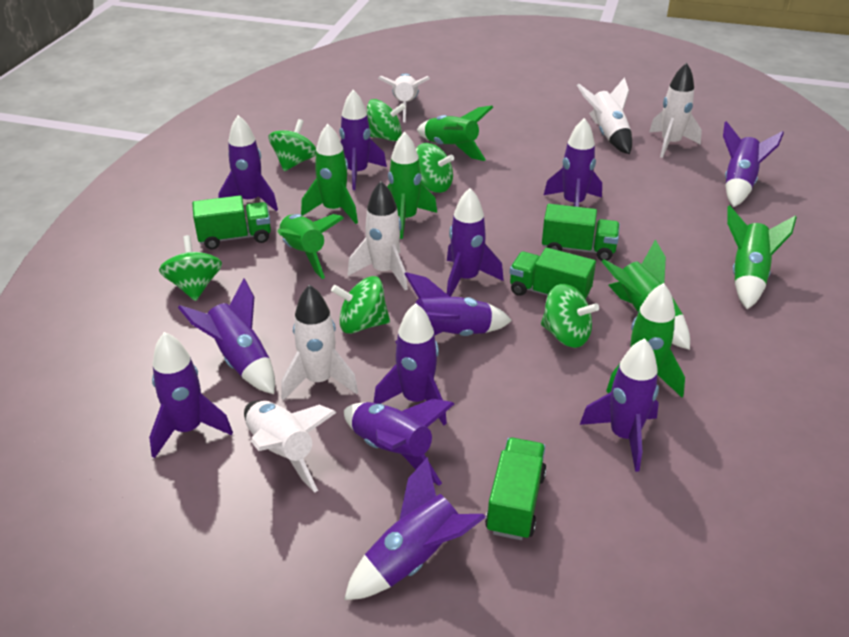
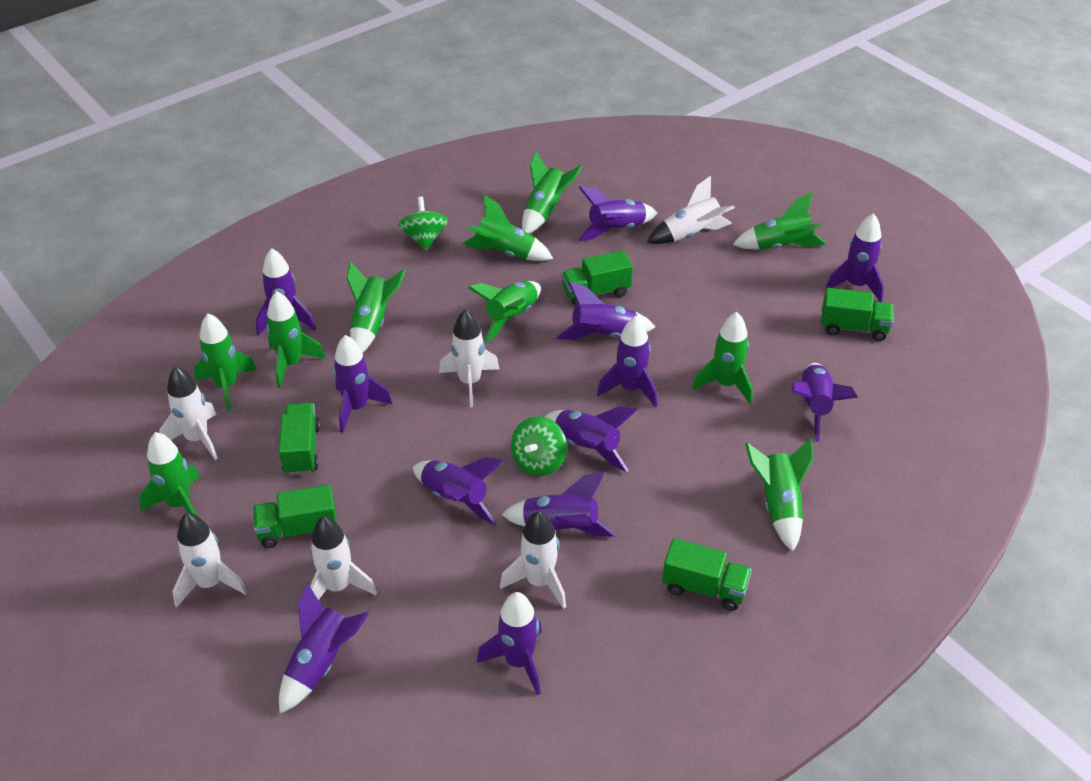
green rocket: 7 -> 10
green spinning top: 6 -> 2
green truck: 4 -> 5

